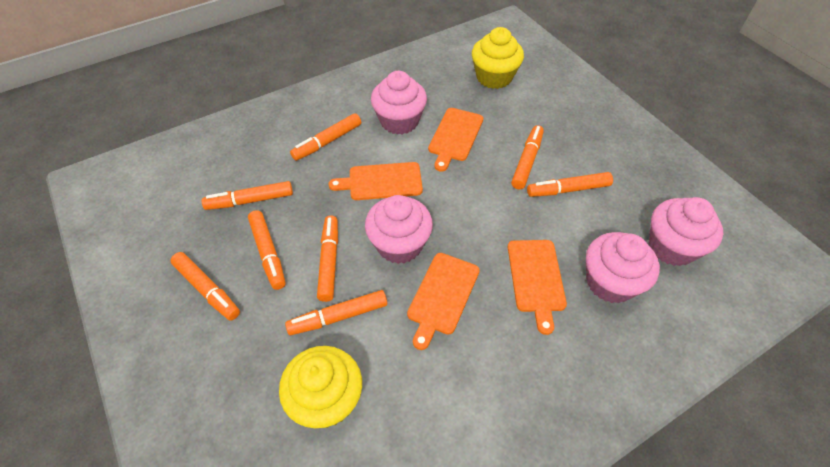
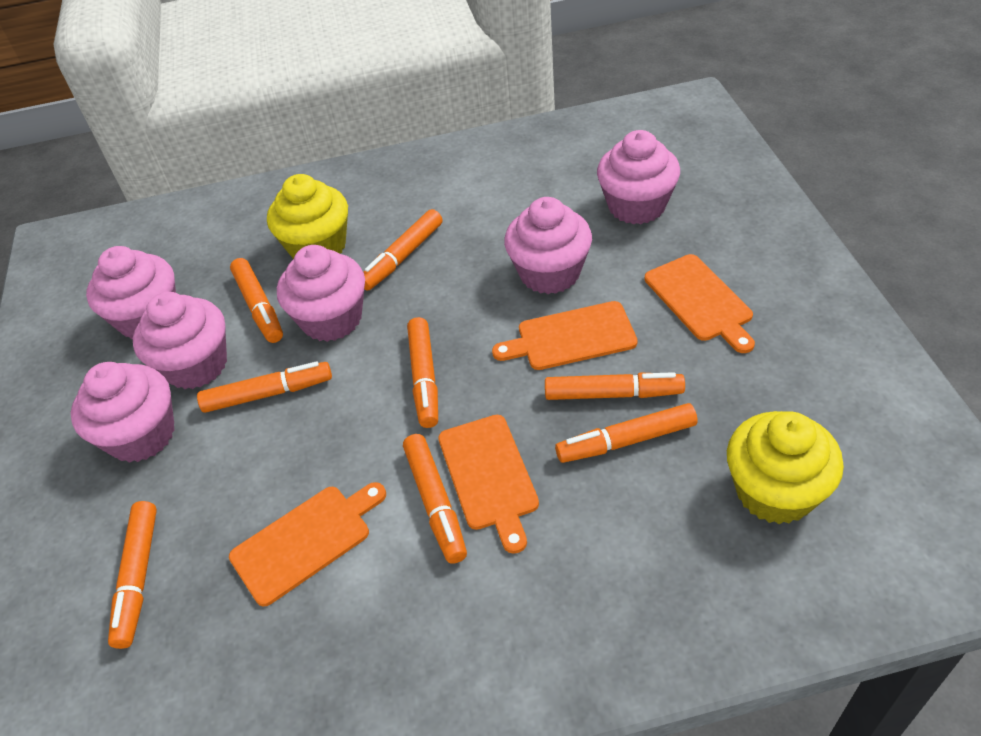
pink cupcake: 4 -> 6

